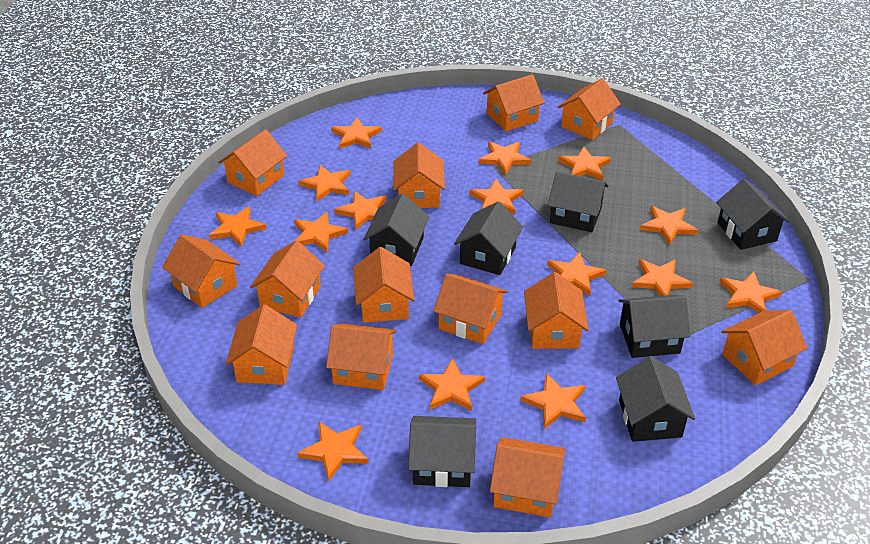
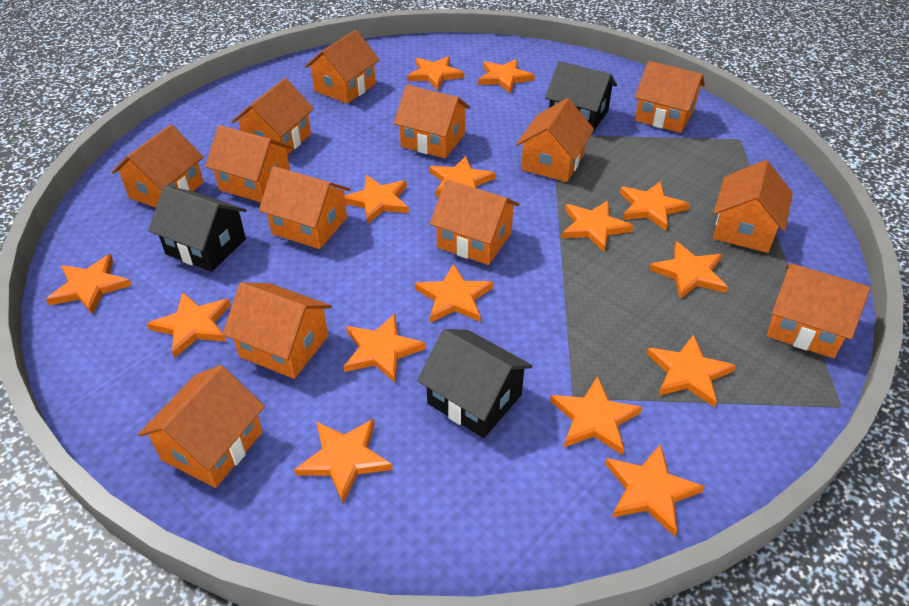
black house: 7 -> 3

